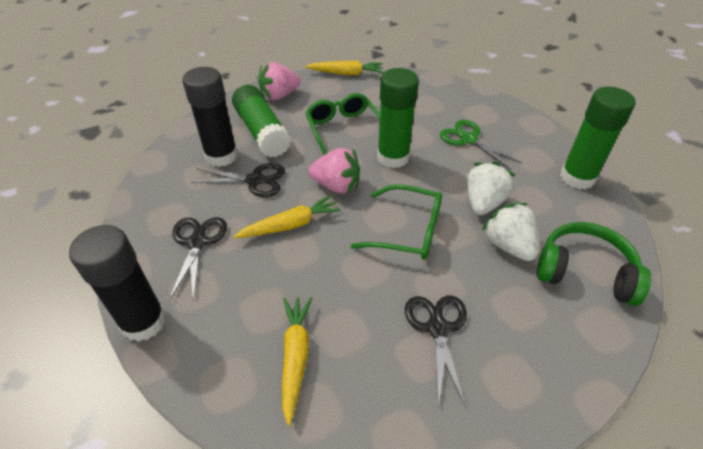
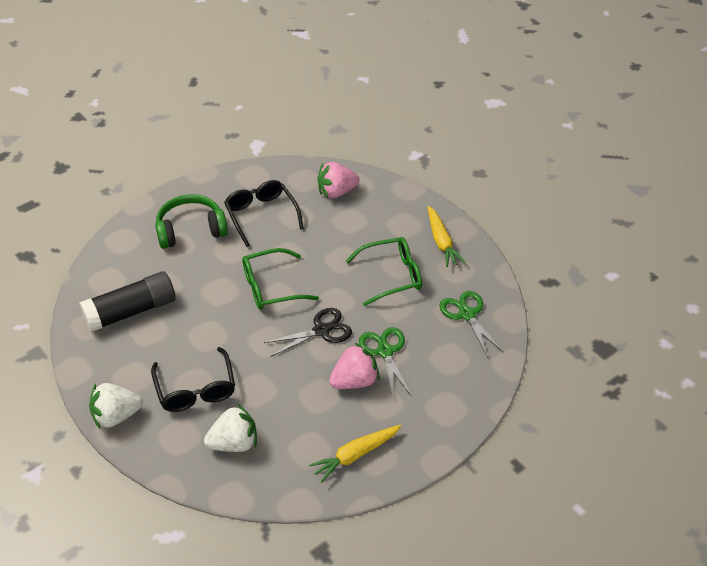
black glasses: 0 -> 2
black glue stick: 2 -> 1
black scissors: 3 -> 1
green glue stick: 3 -> 0
green scissors: 1 -> 2
yellow carrot: 3 -> 2

